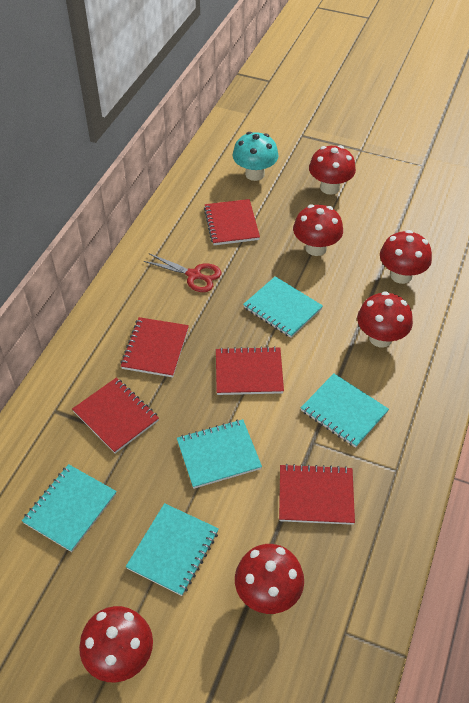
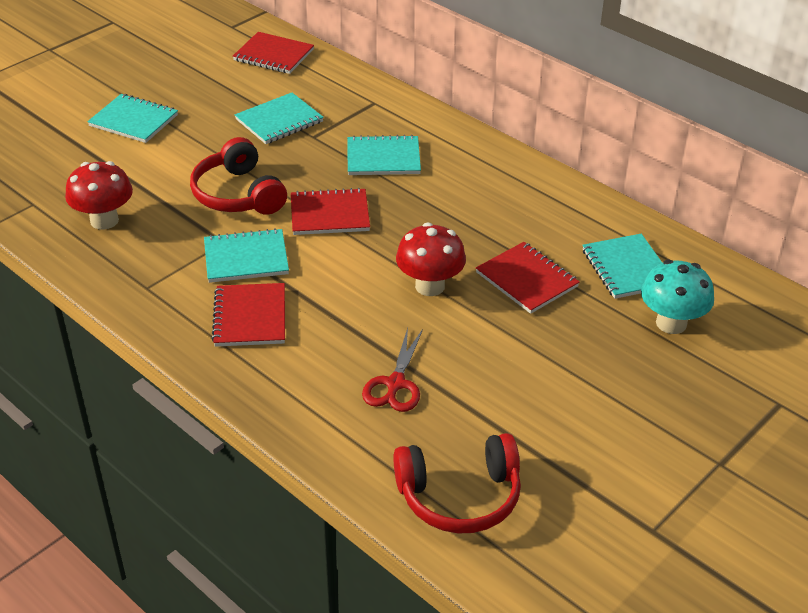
red headphones: 0 -> 2
red mushroom: 6 -> 2
red notebook: 5 -> 4

